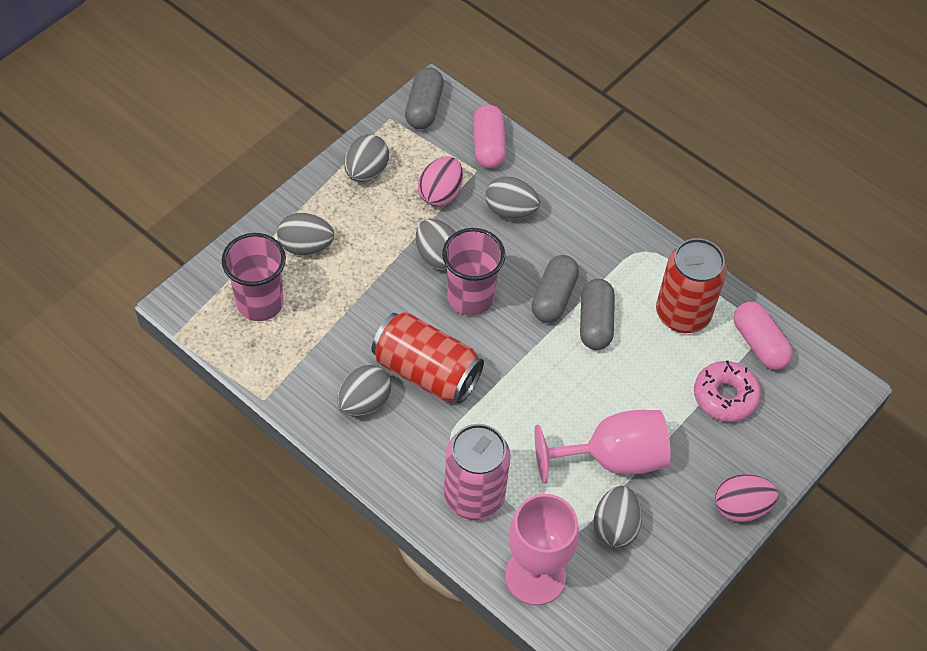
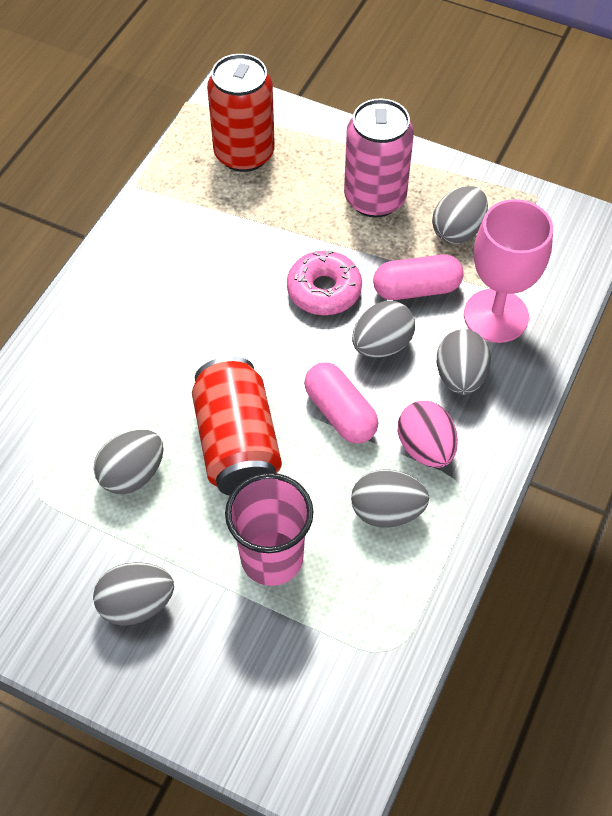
grey capsule: 3 -> 0
pink cup: 2 -> 1
pink egg: 2 -> 1
pink goblet: 2 -> 1

